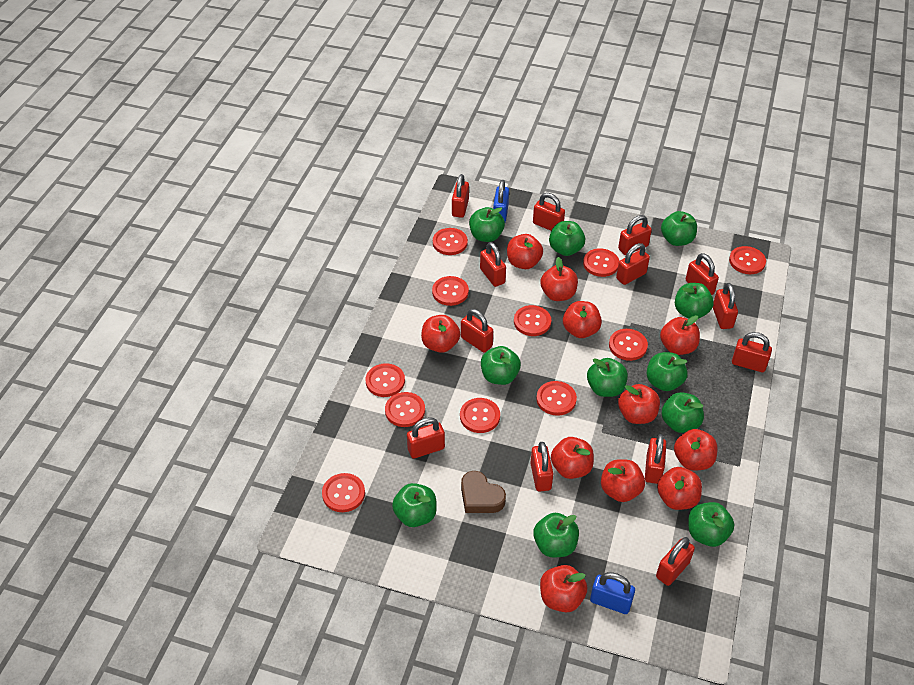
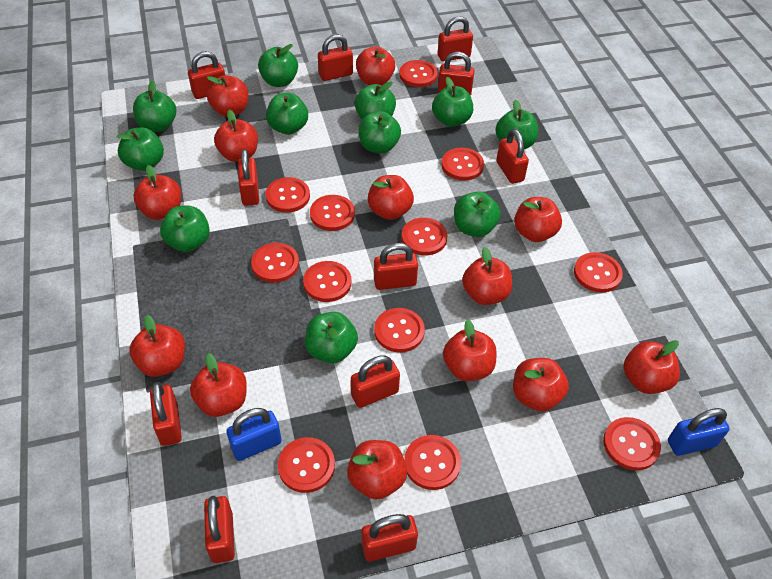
brown heart: 1 -> 0
red apple: 11 -> 13
red button: 11 -> 12
red padlock: 13 -> 11

